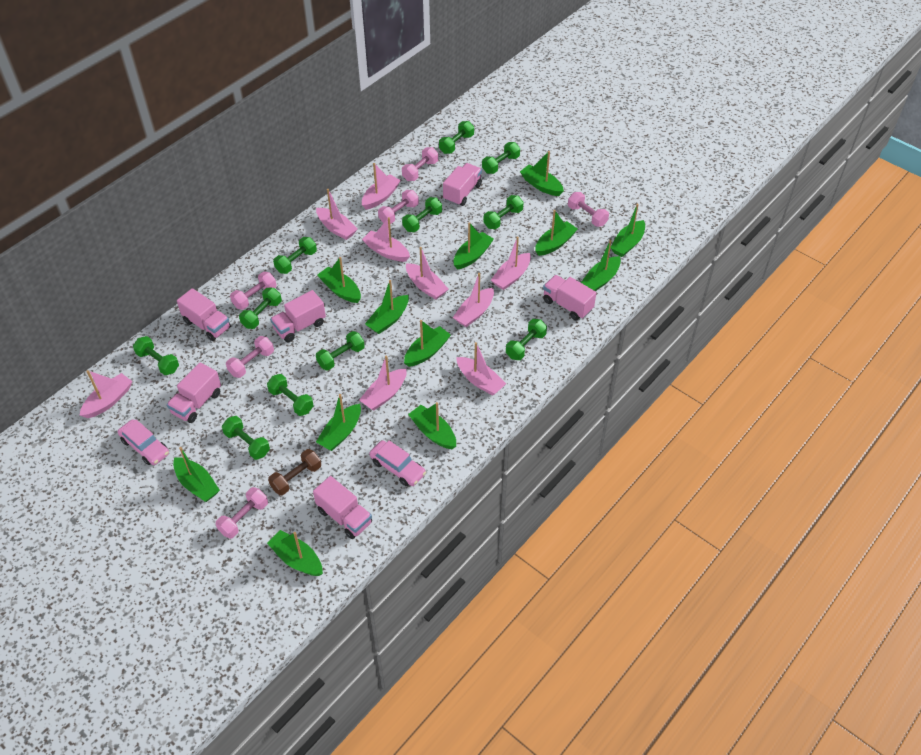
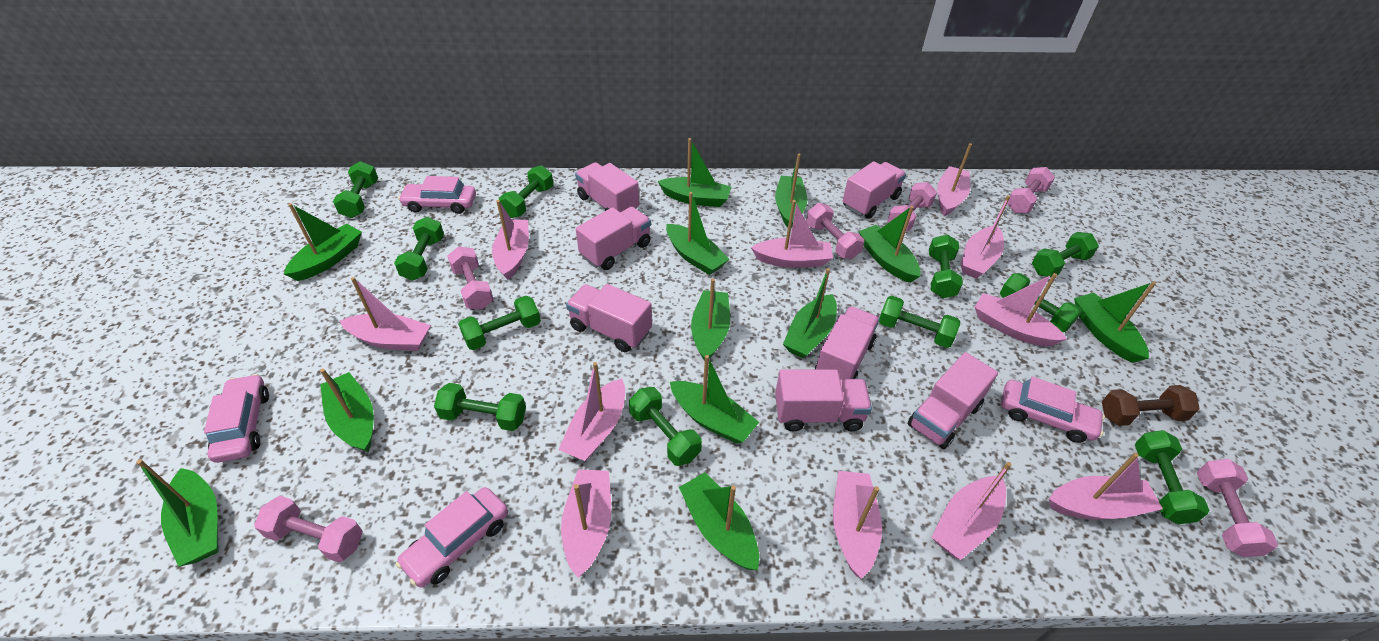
pink boat: 9 -> 11
pink car: 2 -> 4
pink truck: 6 -> 7

